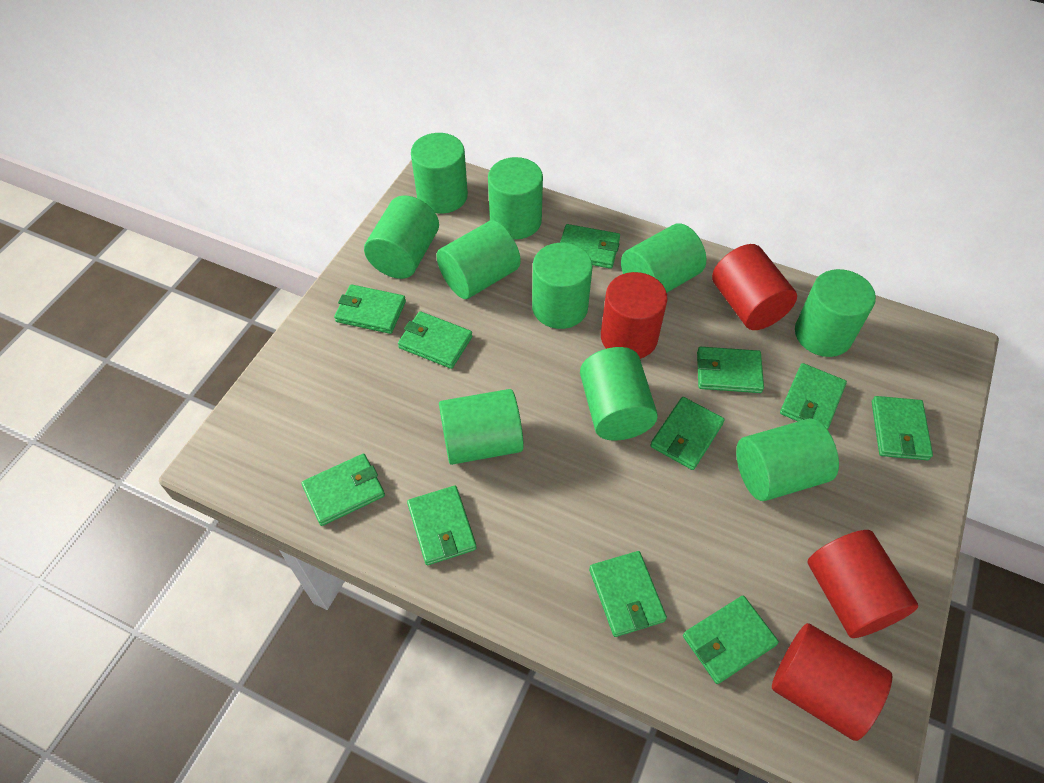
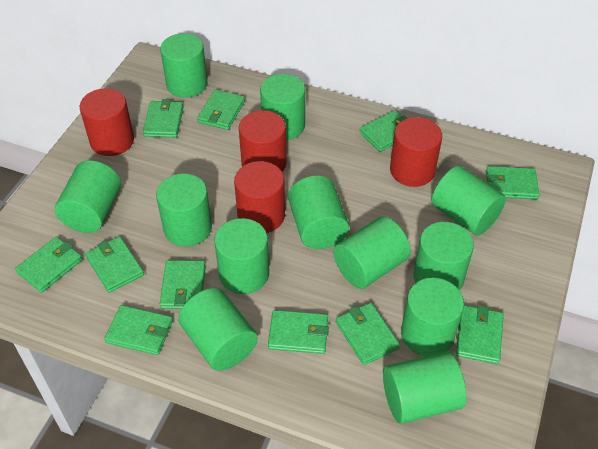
green cylinder: 10 -> 12

